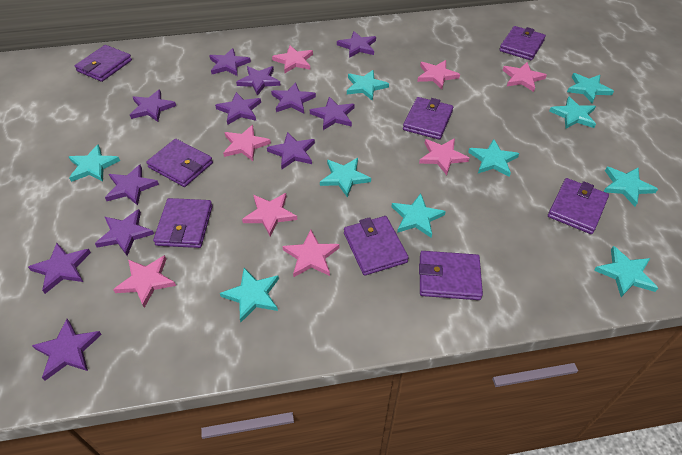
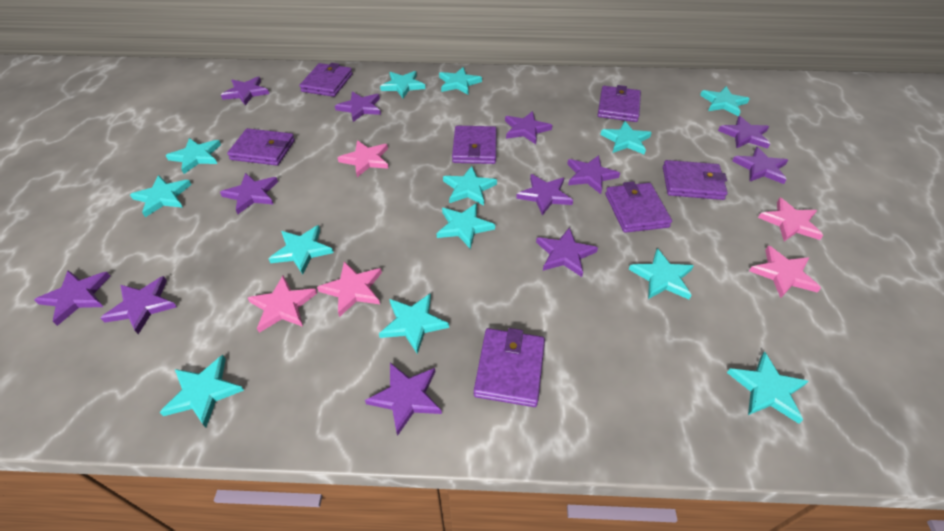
pink star: 8 -> 5
purple wallet: 8 -> 7
turquoise star: 10 -> 13

